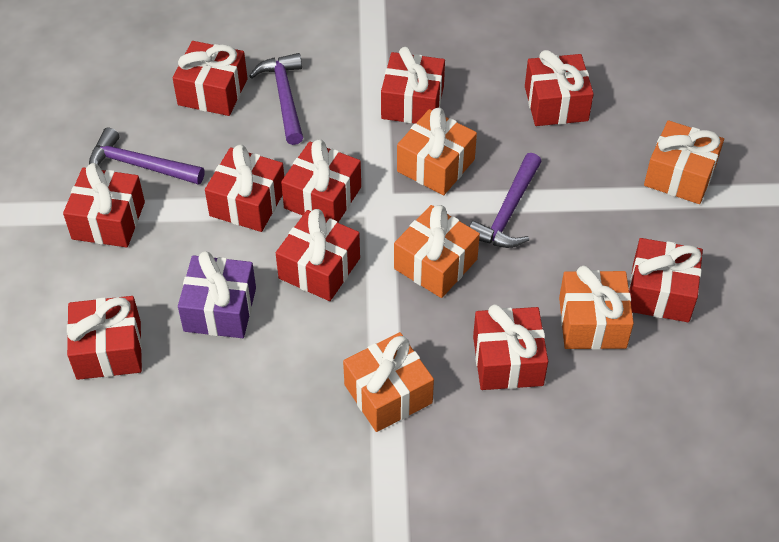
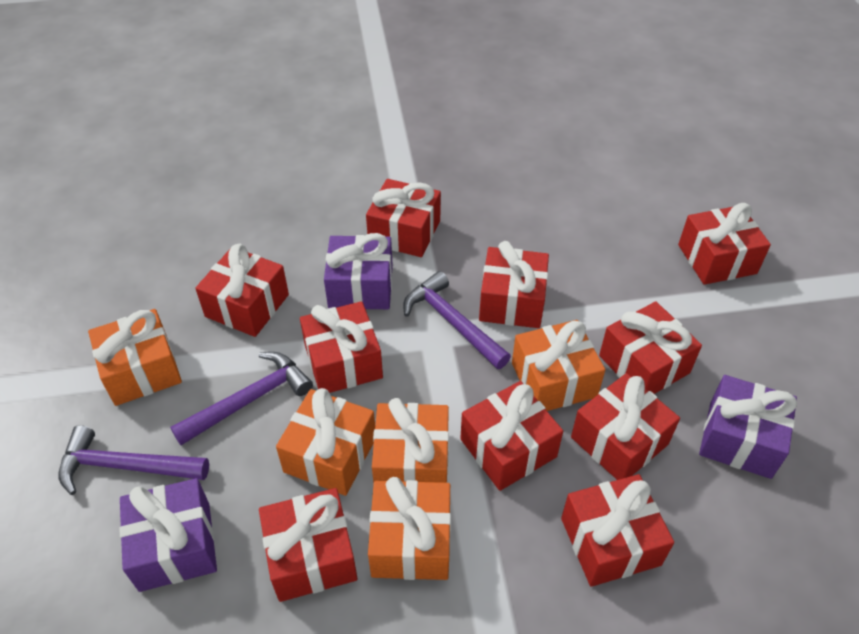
purple gift: 1 -> 3

